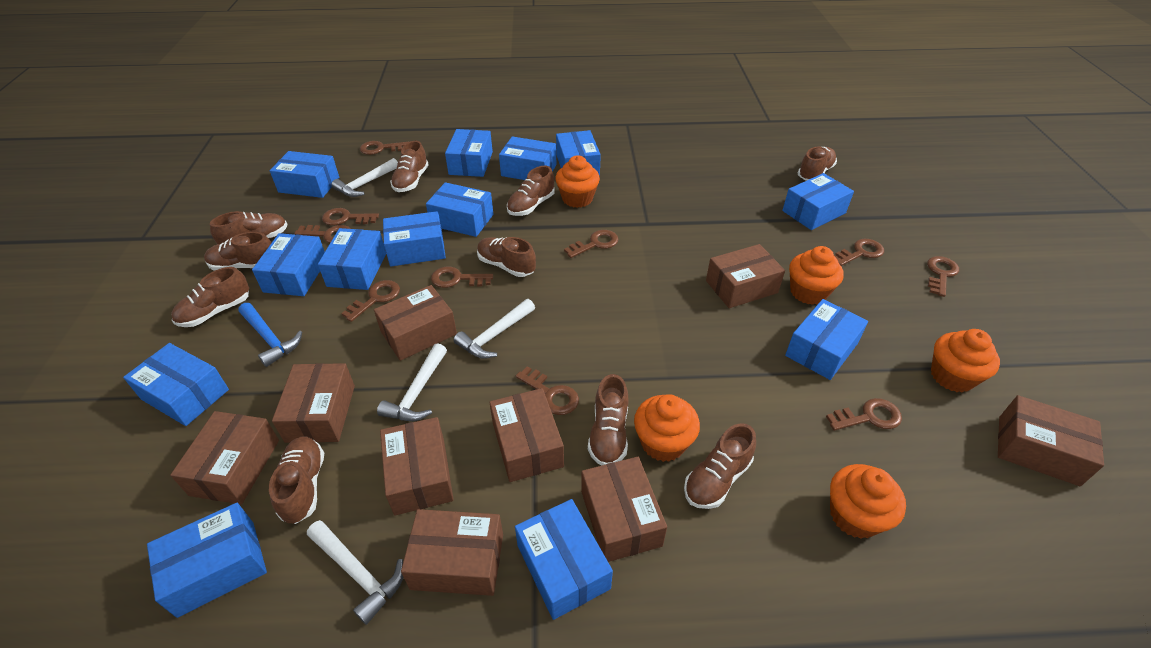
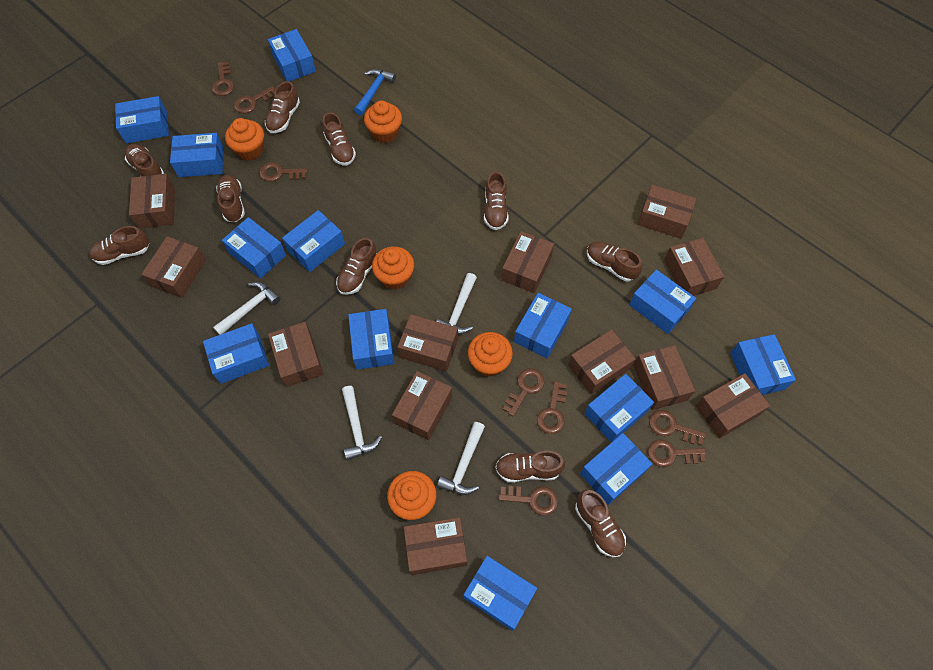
brown box: 9 -> 12
brown key: 10 -> 8

